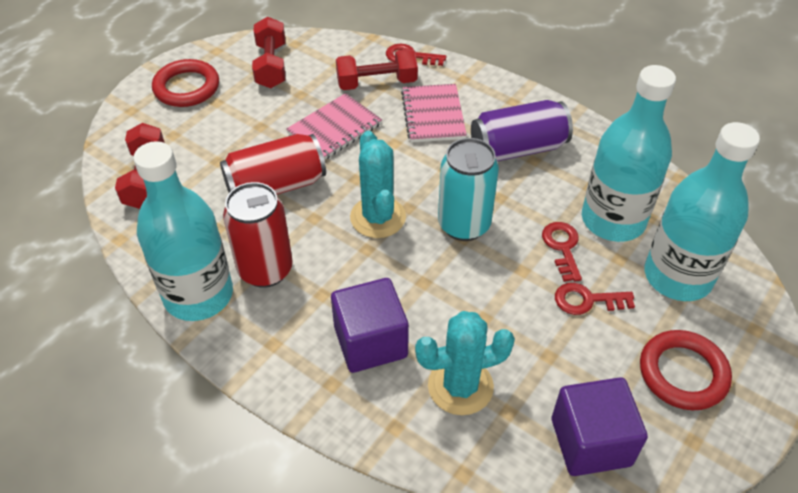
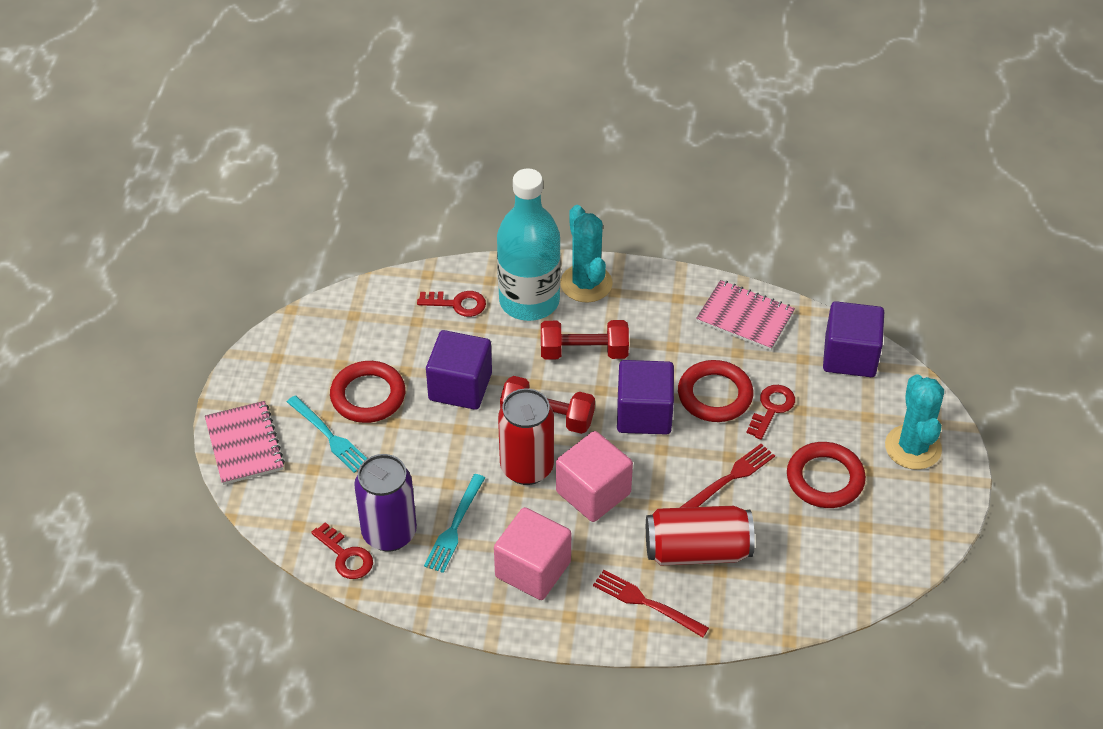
pink cube: 0 -> 2
purple cube: 2 -> 3
red dumbbell: 3 -> 2
red fork: 0 -> 2
red ring: 2 -> 3
turquoise bottle: 3 -> 1
turquoise can: 1 -> 0
turquoise fork: 0 -> 2

